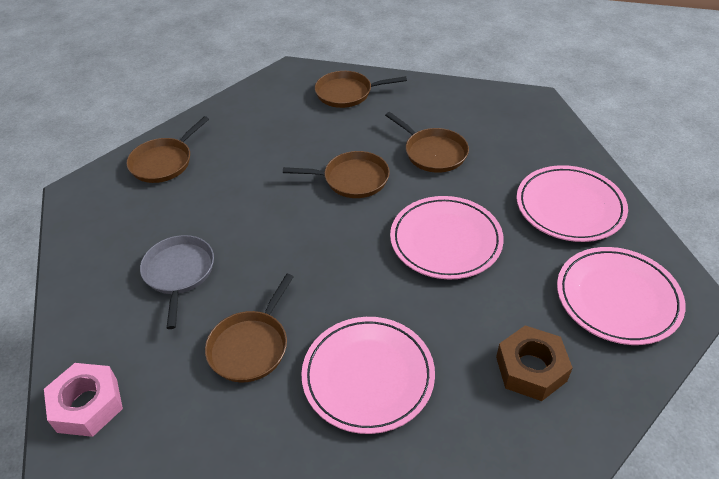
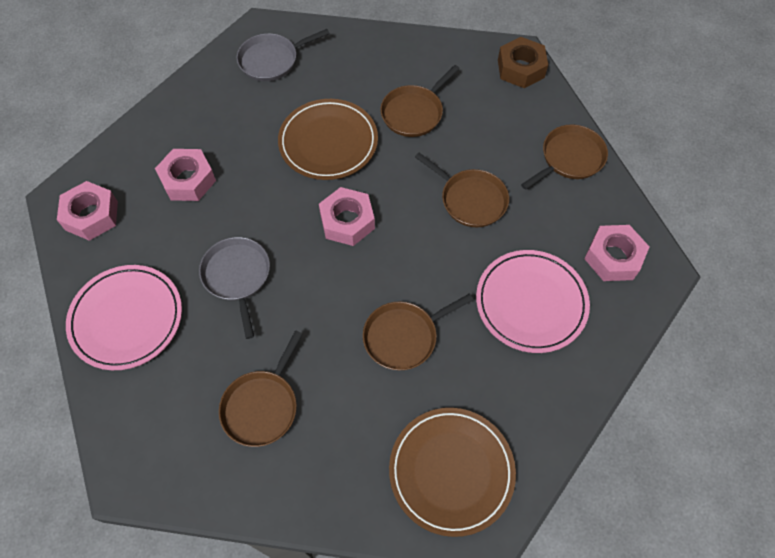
brown plate: 0 -> 2
grey pan: 1 -> 2
pink nut: 1 -> 4
pink plate: 4 -> 2

